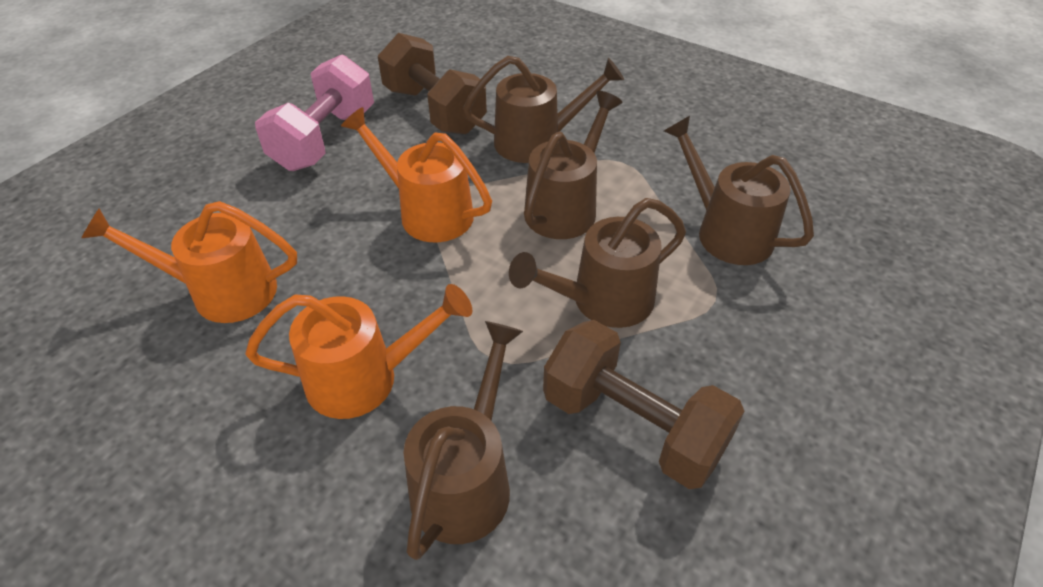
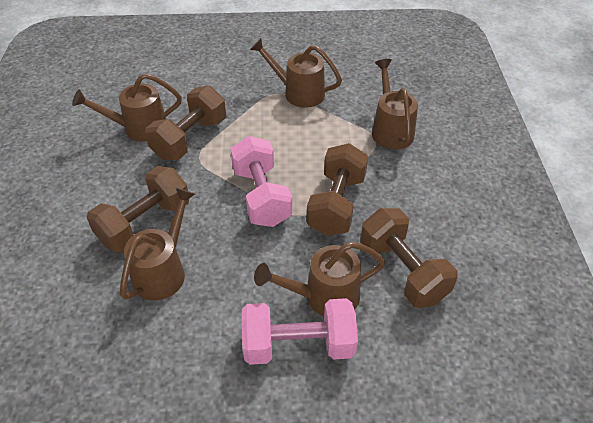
brown dumbbell: 2 -> 4
orange watering can: 3 -> 0
pink dumbbell: 1 -> 2

